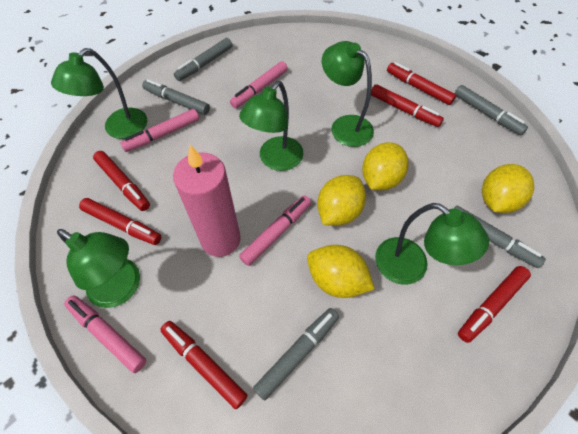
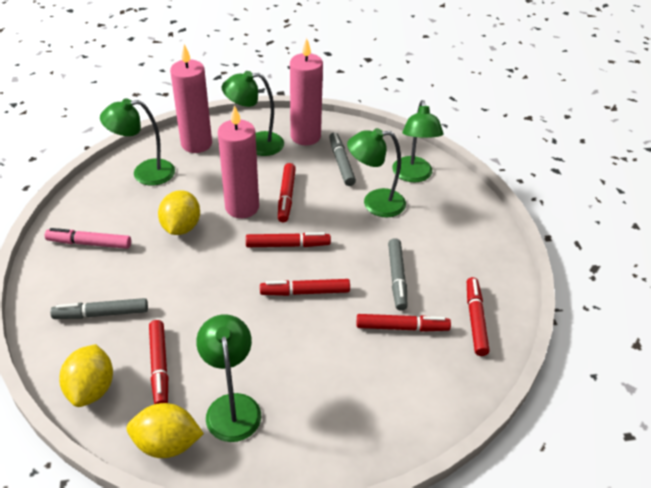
grey marker: 5 -> 3
pink candle: 1 -> 3
pink marker: 4 -> 1
yellow lemon: 4 -> 3

